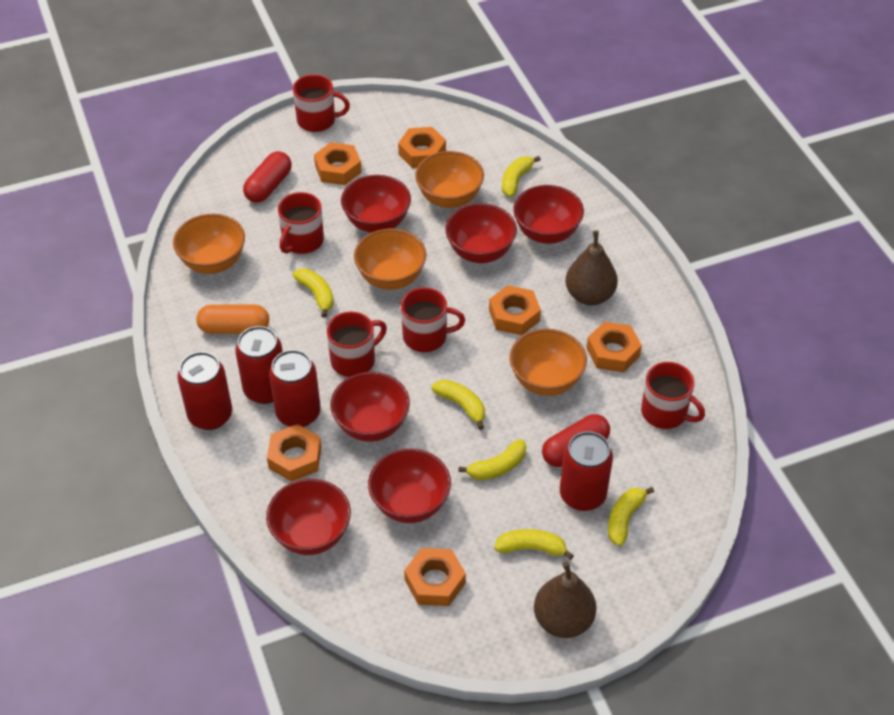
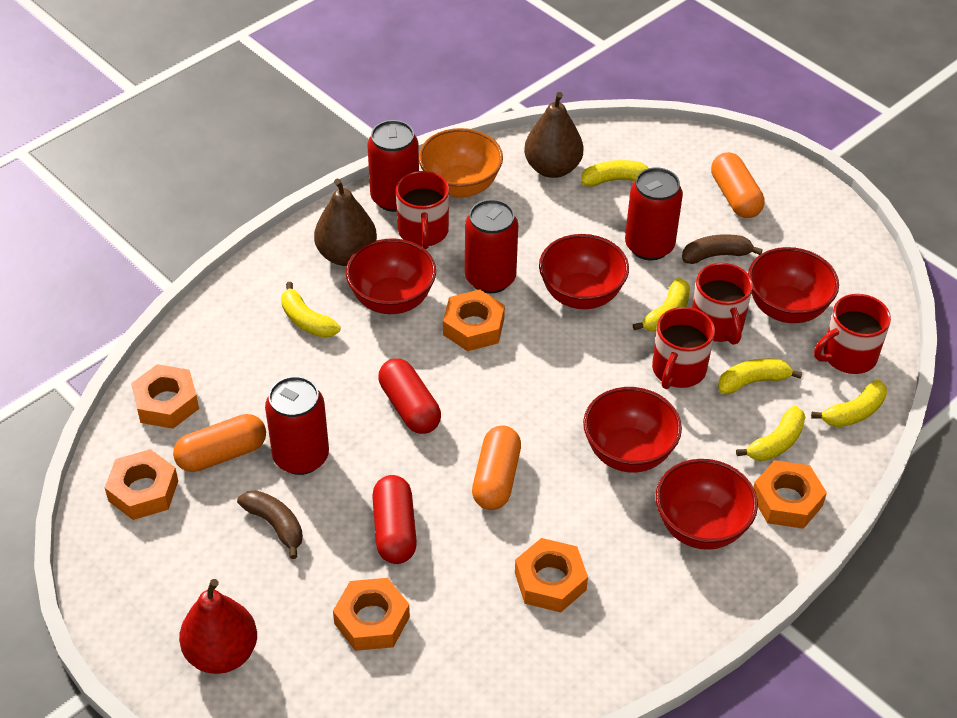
brown banana: 0 -> 2
orange bowl: 4 -> 1
orange capsule: 1 -> 3
red bowl: 6 -> 5
red mug: 5 -> 4
red pear: 0 -> 1

